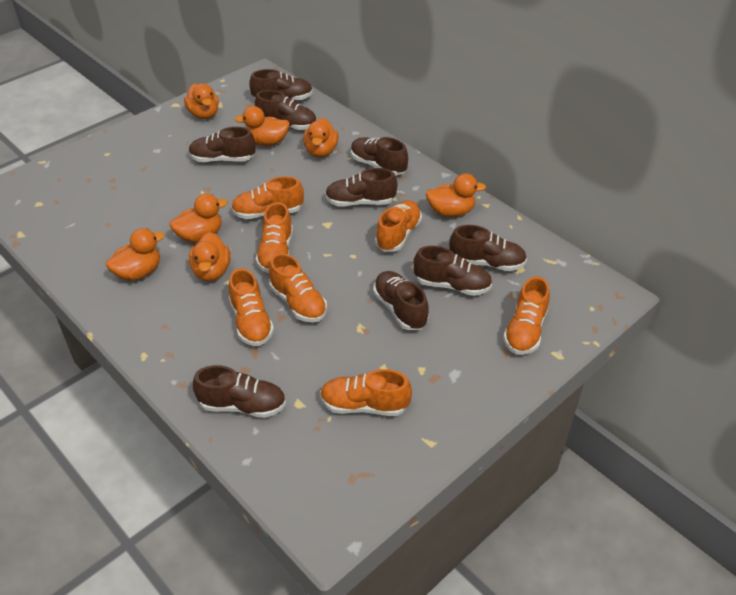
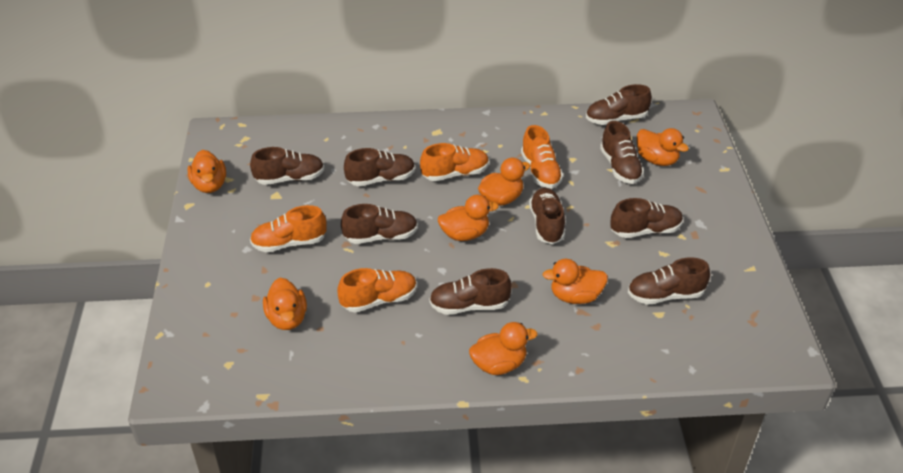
orange shoe: 7 -> 4

